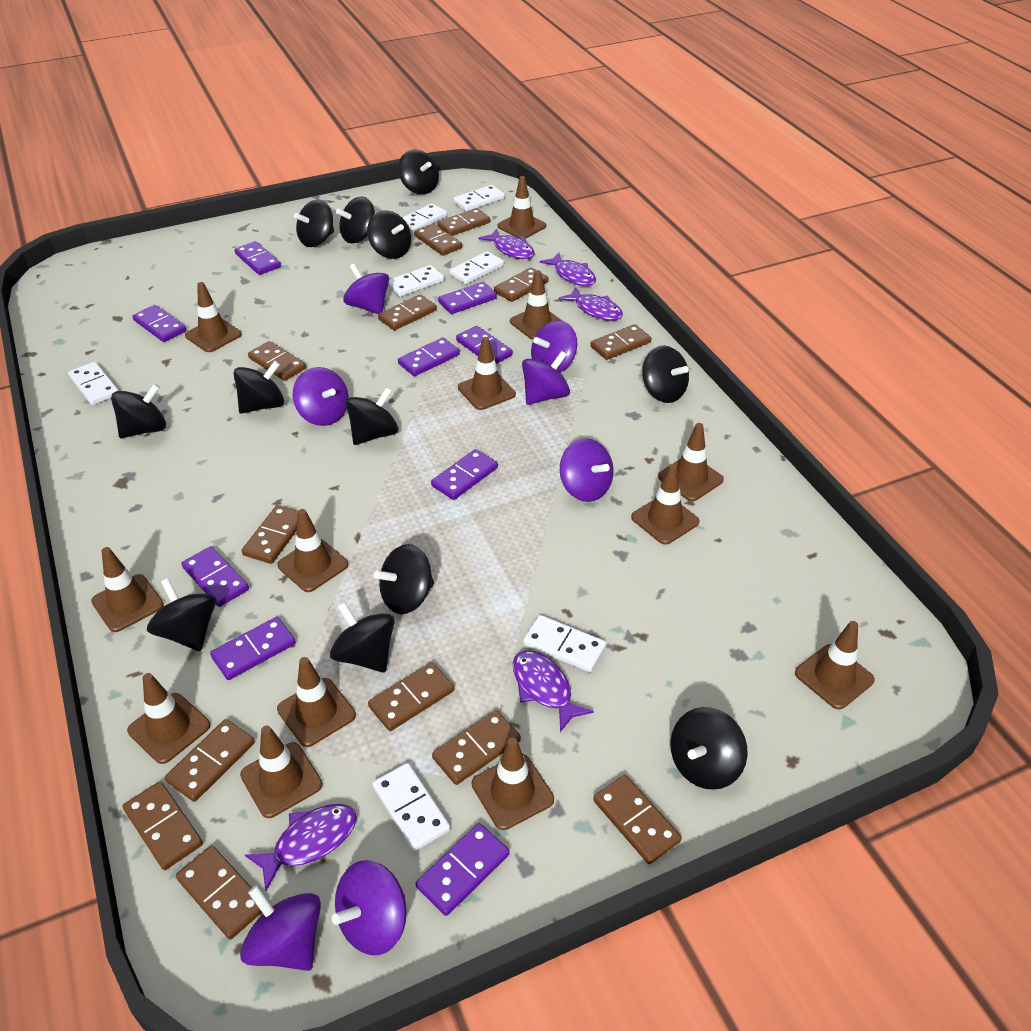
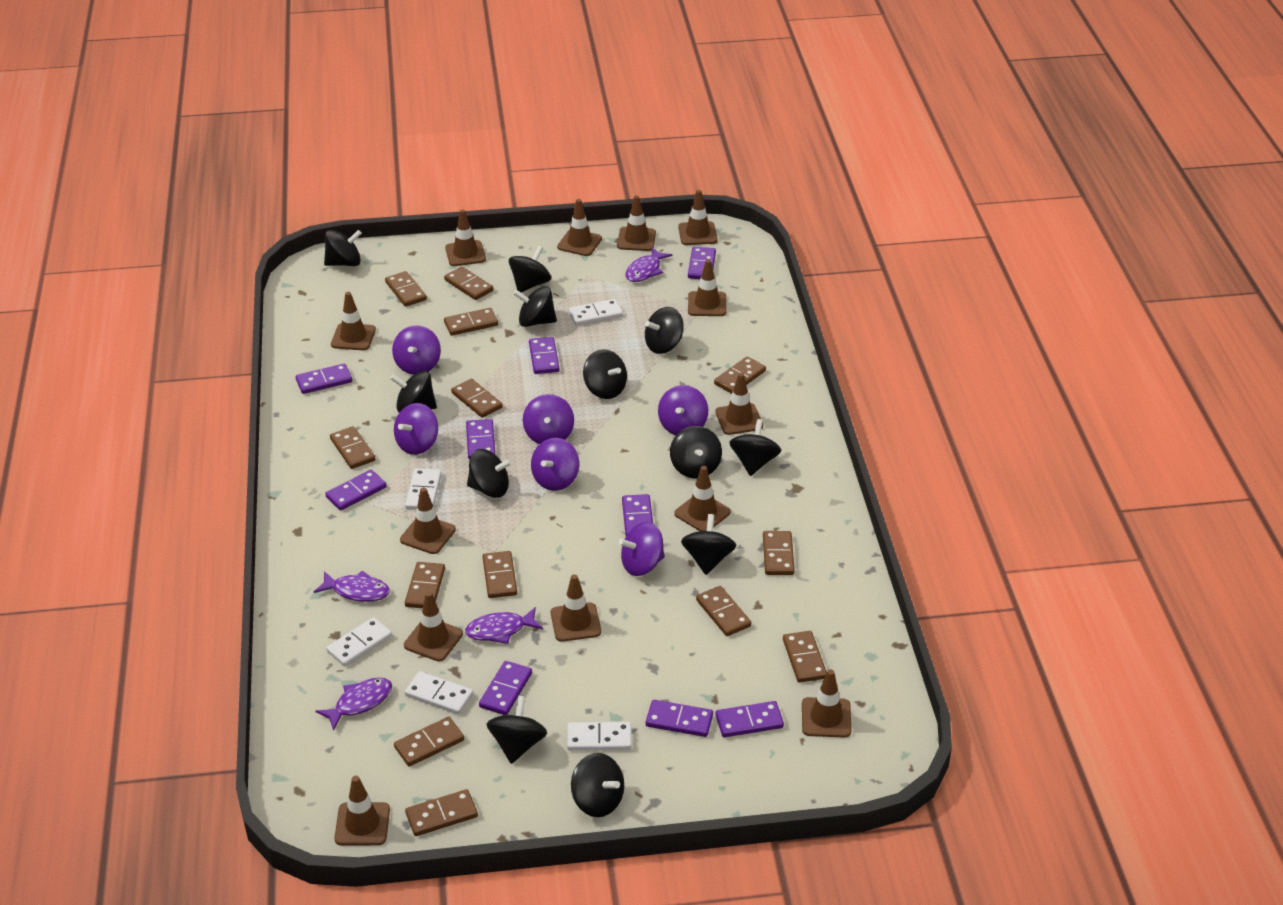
purple fish: 5 -> 4
purple spinning top: 7 -> 6
white domino: 7 -> 5

